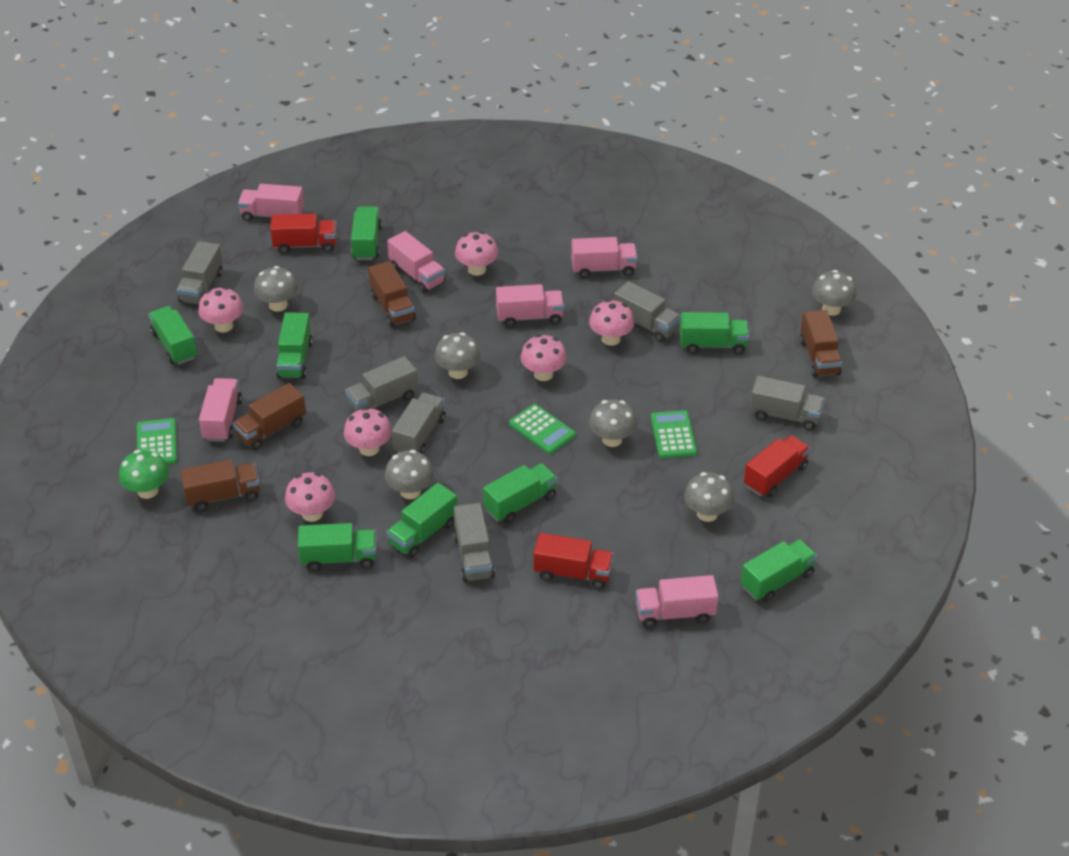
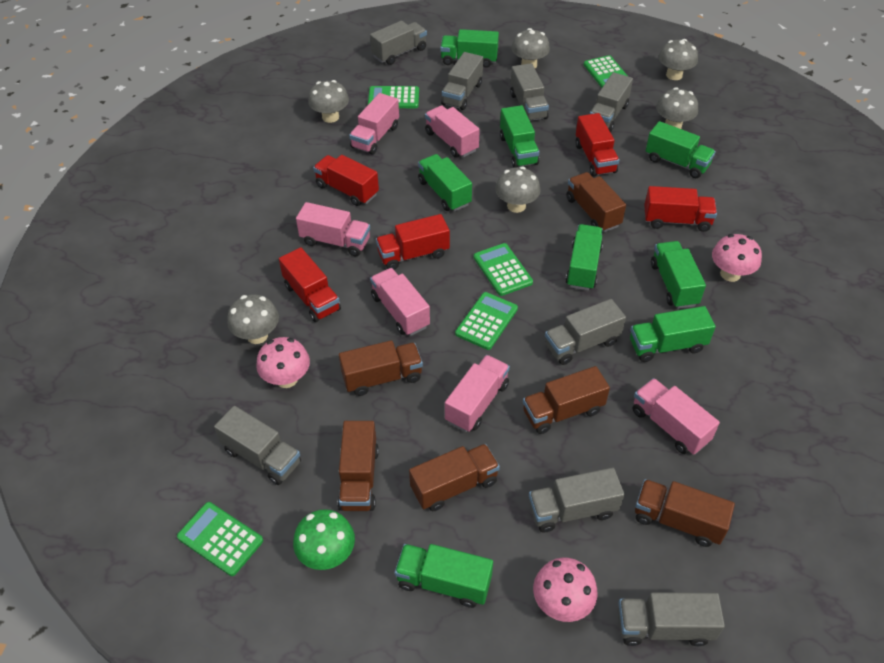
brown truck: 4 -> 6
green calculator: 3 -> 5
grey truck: 6 -> 8
pink mushroom: 6 -> 3
red truck: 3 -> 5

